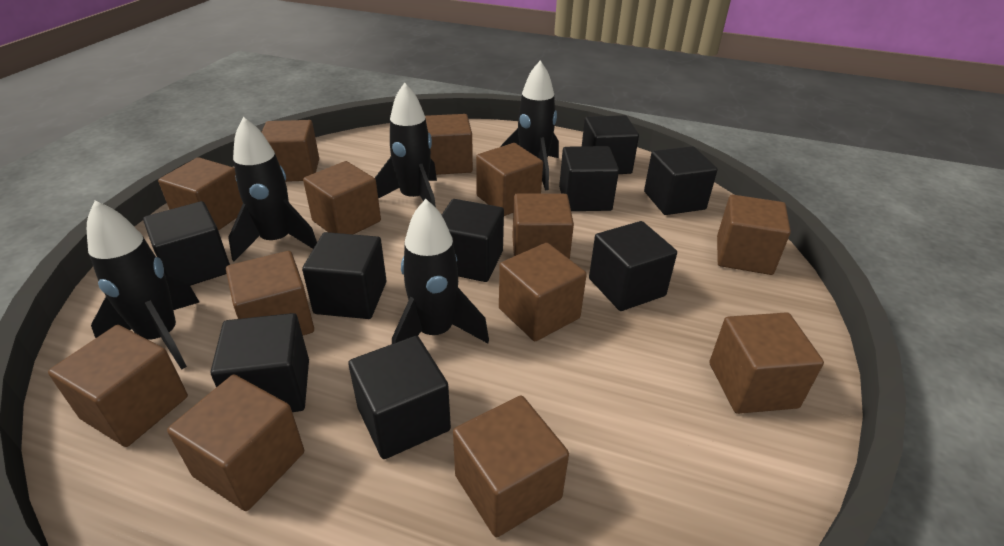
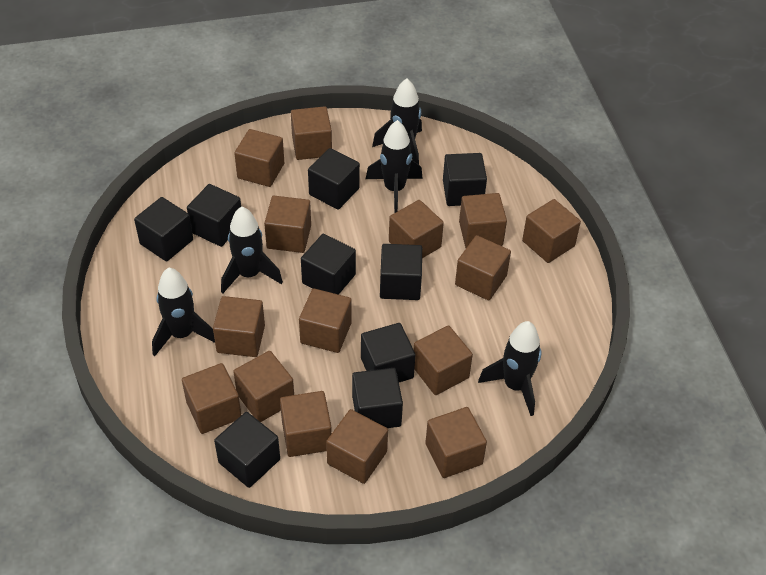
brown cube: 13 -> 15

